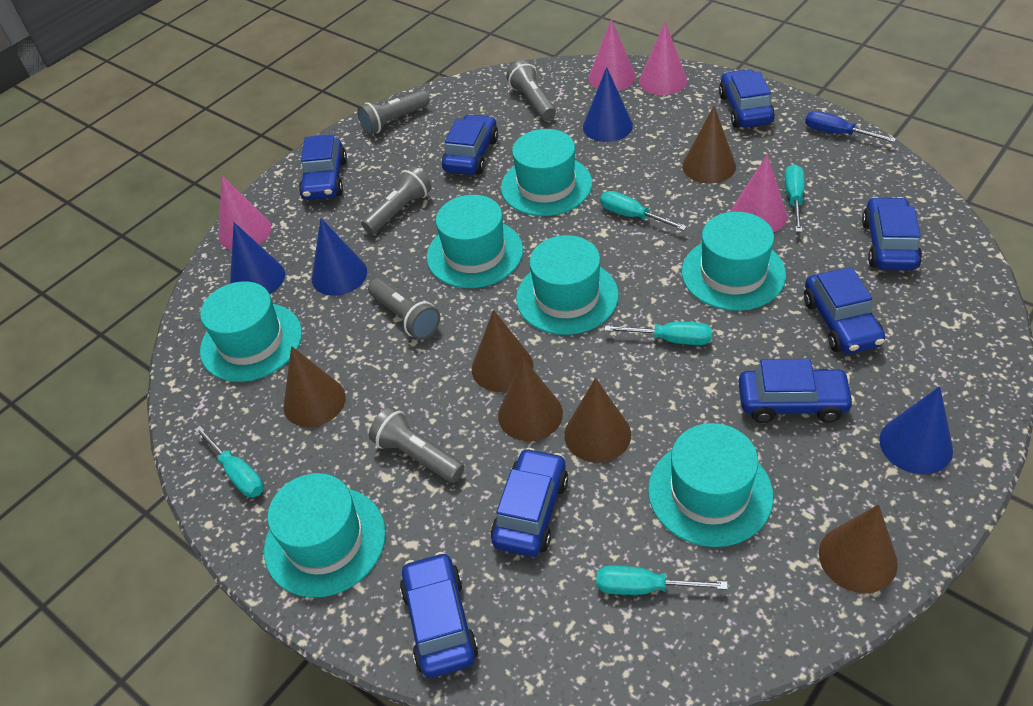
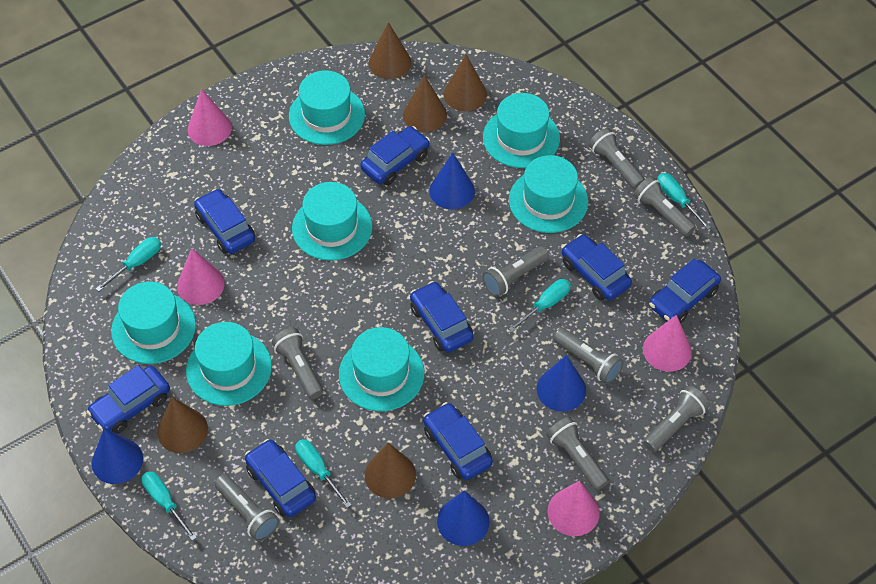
blue screwdriver: 1 -> 0
brown cone: 6 -> 5
grey flashlight: 5 -> 8

